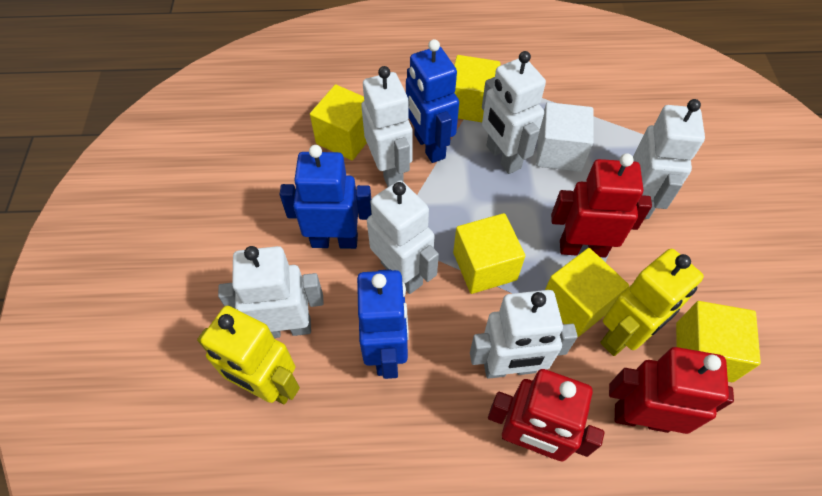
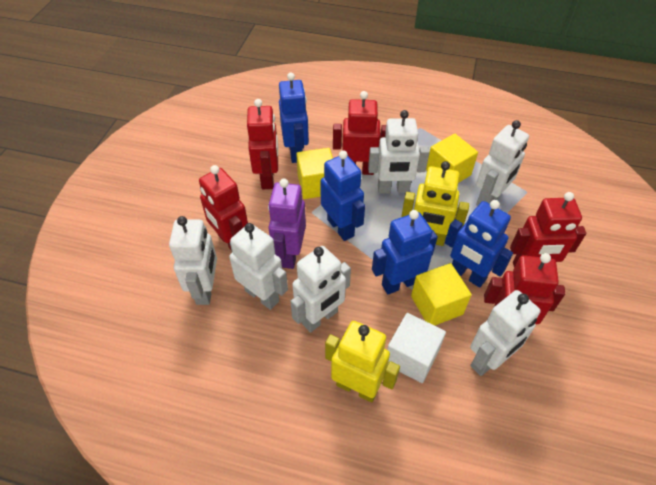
blue robot: 3 -> 4
purple robot: 0 -> 1
red robot: 3 -> 5
yellow cube: 5 -> 3

